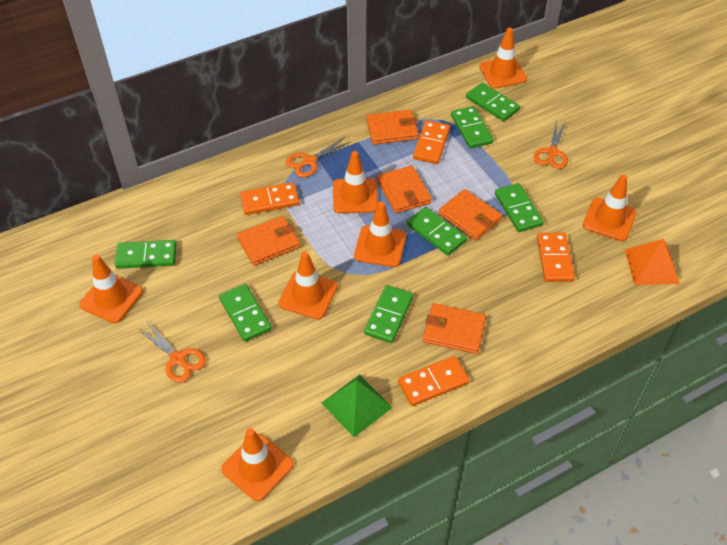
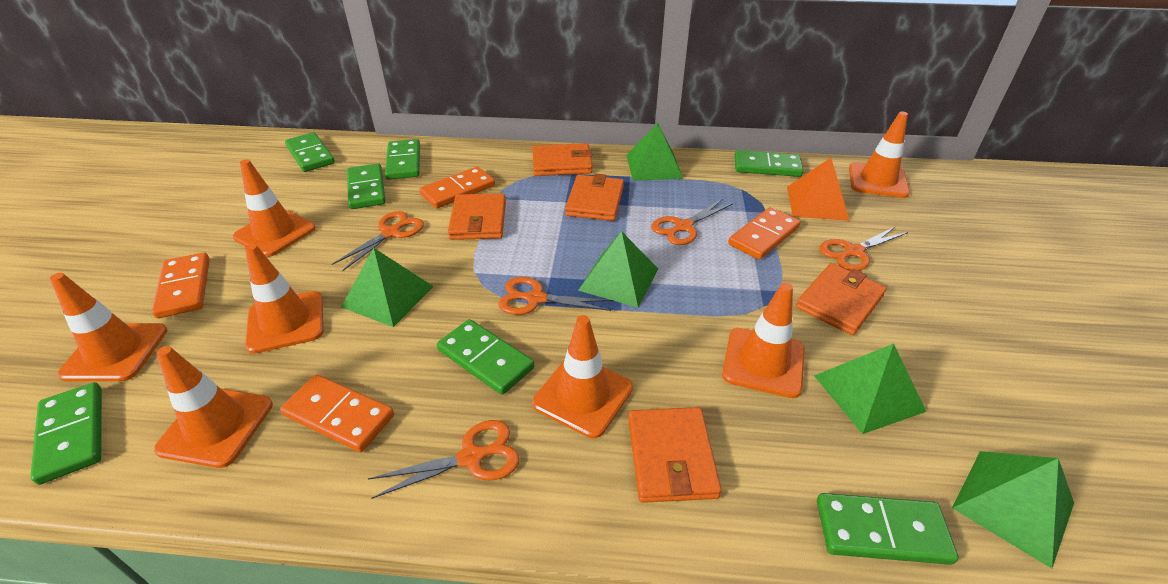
green pyramid: 1 -> 5
orange scissors: 3 -> 5

